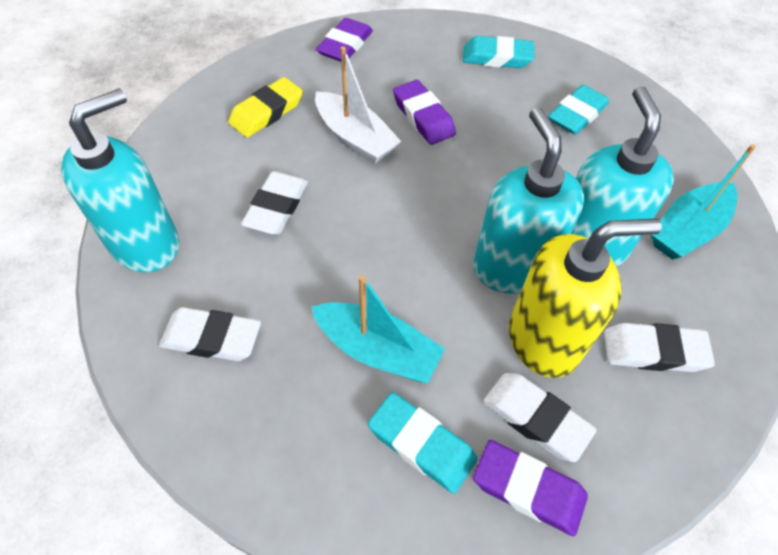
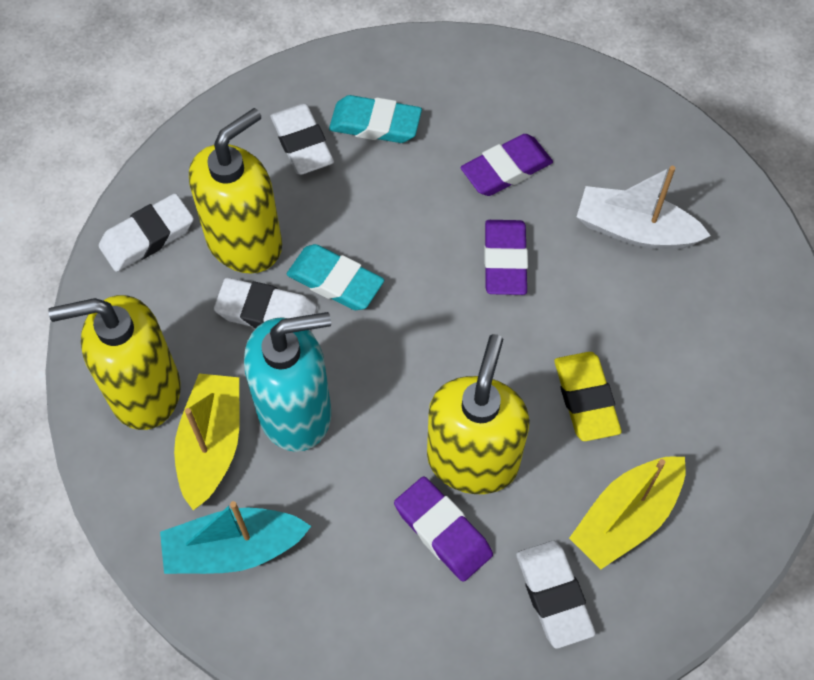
turquoise boat: 2 -> 1
turquoise eraser: 3 -> 2
turquoise soap dispenser: 3 -> 1
yellow boat: 0 -> 2
yellow soap dispenser: 1 -> 3

